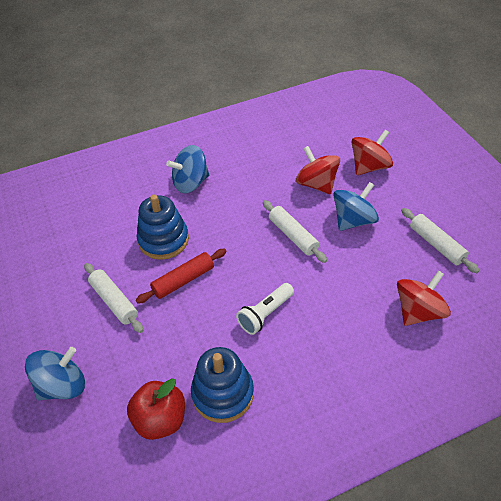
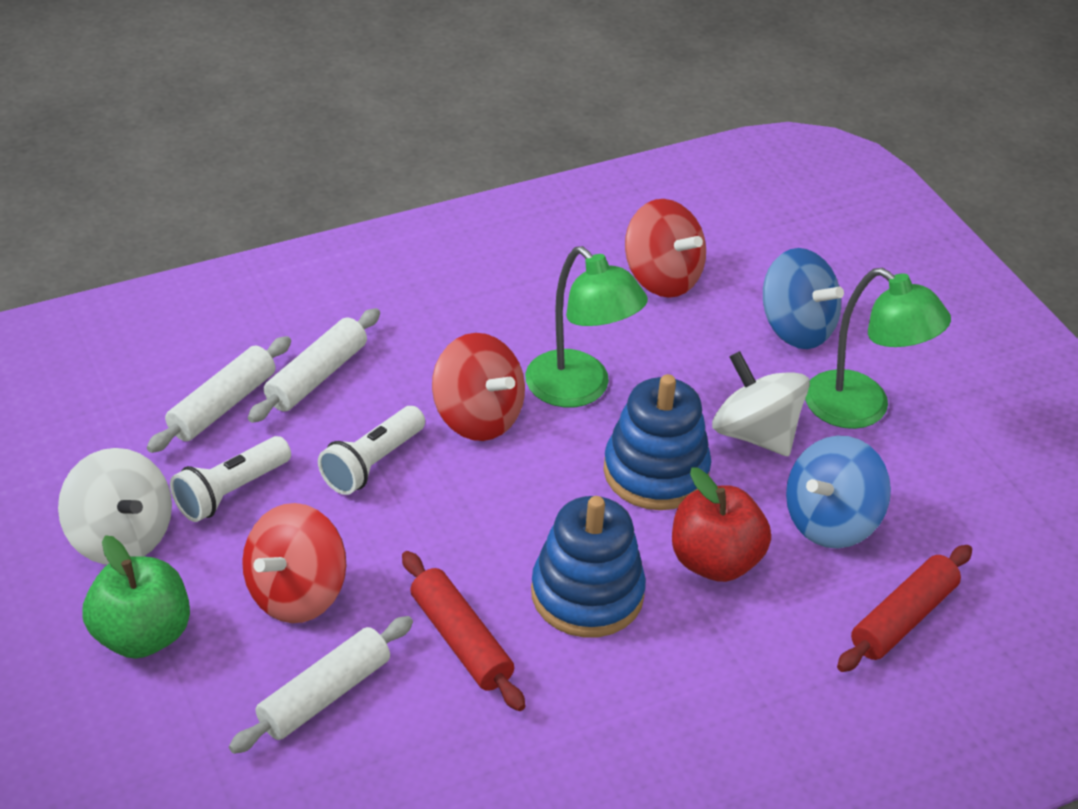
blue spinning top: 3 -> 2
green apple: 0 -> 1
green lamp: 0 -> 2
red rolling pin: 1 -> 2
white flashlight: 1 -> 2
white spinning top: 0 -> 2

